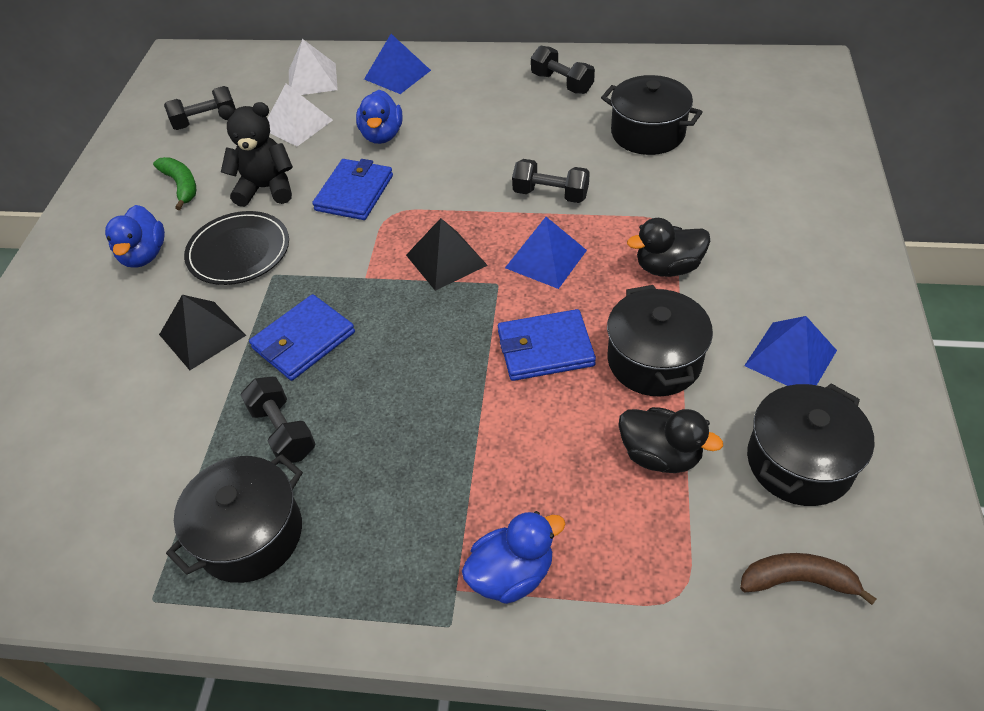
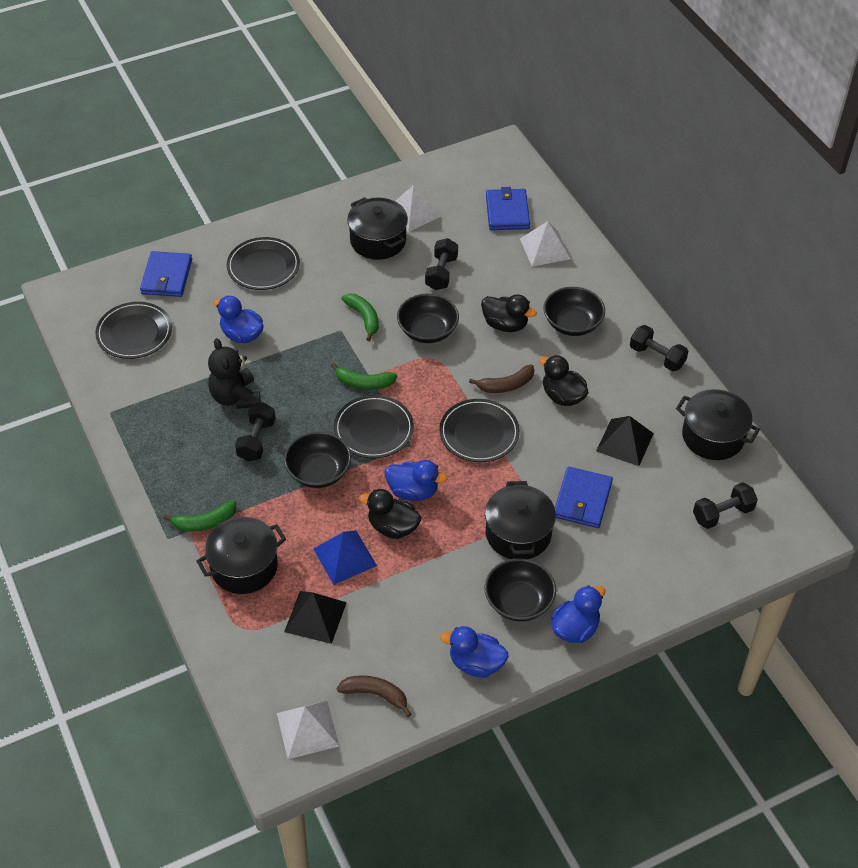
black bowl: 0 -> 4
black duck: 2 -> 3
black plate: 1 -> 4
blue duck: 3 -> 4
blue pyramid: 3 -> 1
brown banana: 1 -> 2
green banana: 1 -> 3
white pyramid: 2 -> 3

